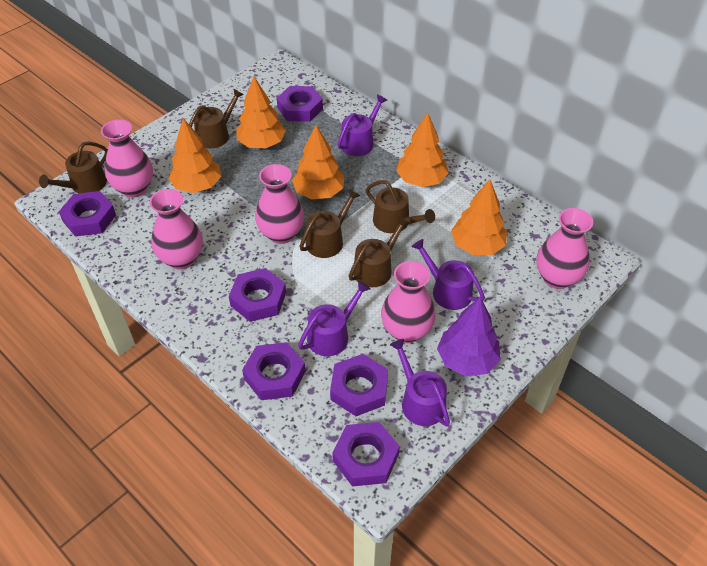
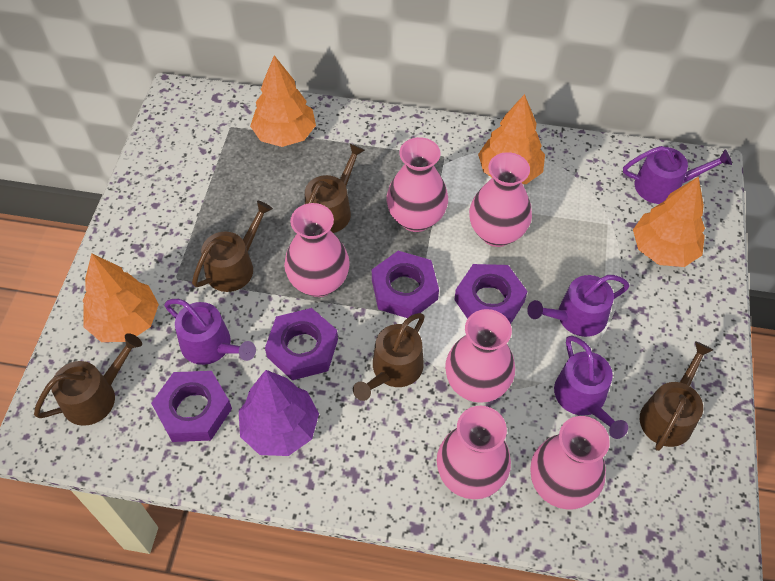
orange tree: 5 -> 4
pink vase: 5 -> 6
purple nut: 6 -> 4

